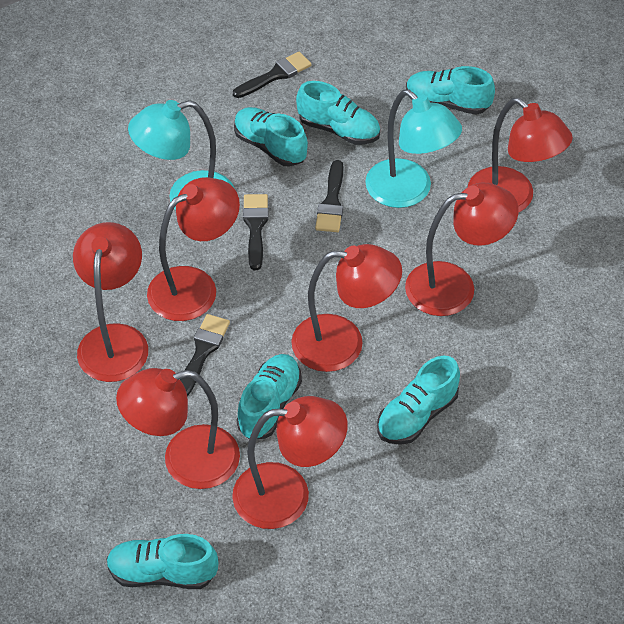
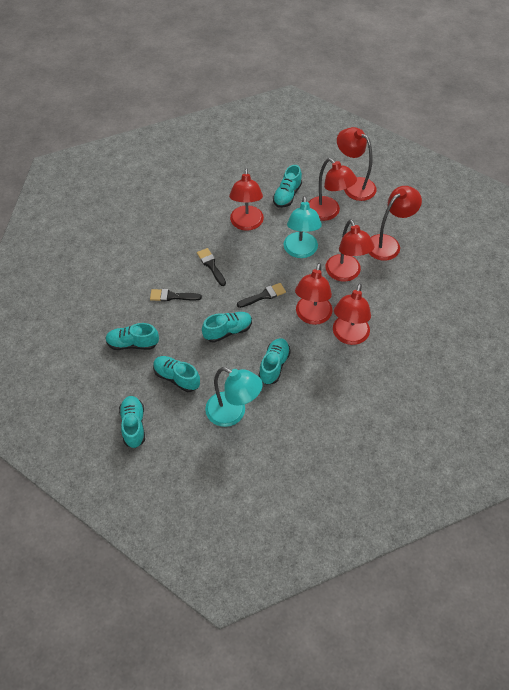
black brush: 4 -> 3

